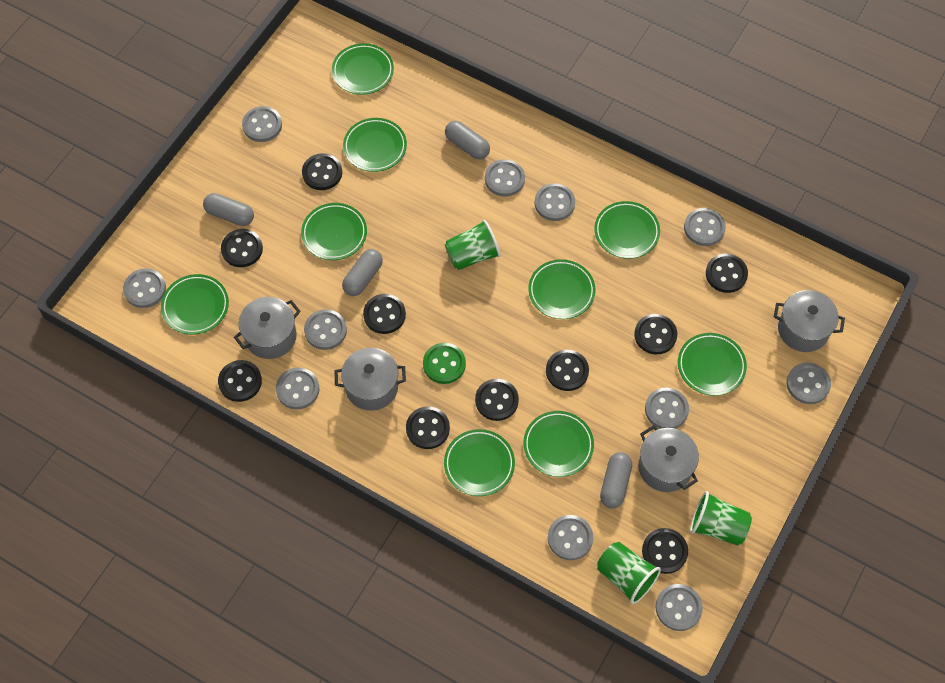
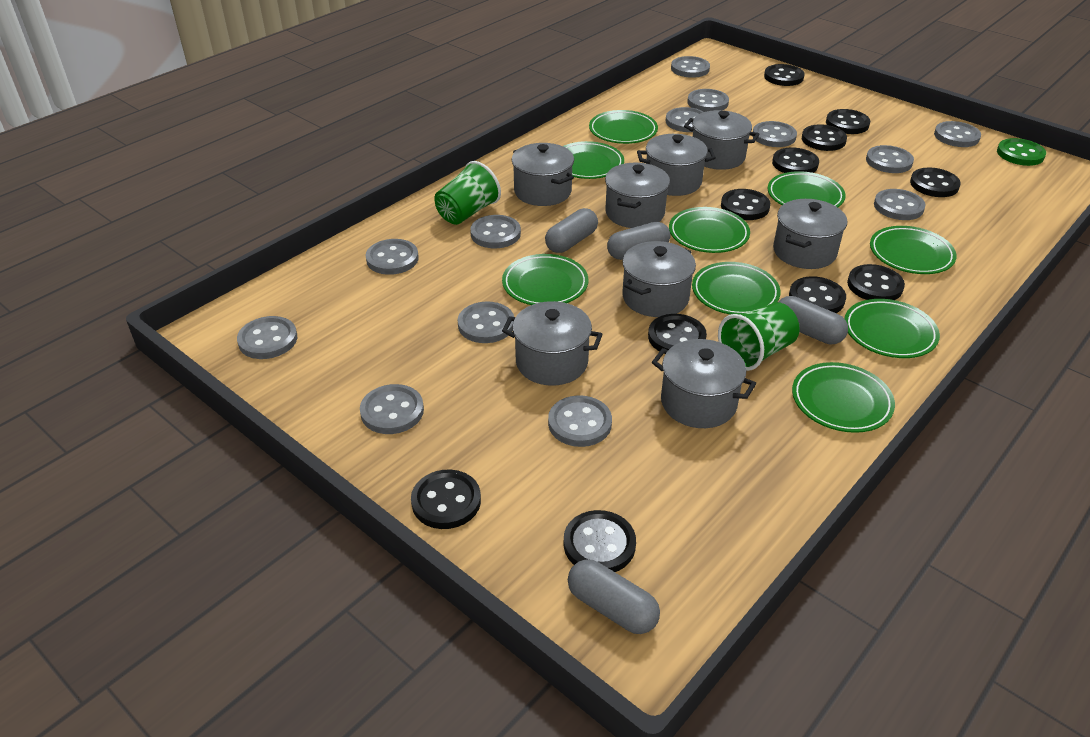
black button: 10 -> 11
green cup: 3 -> 2
grey button: 11 -> 13
grey pot: 4 -> 8

